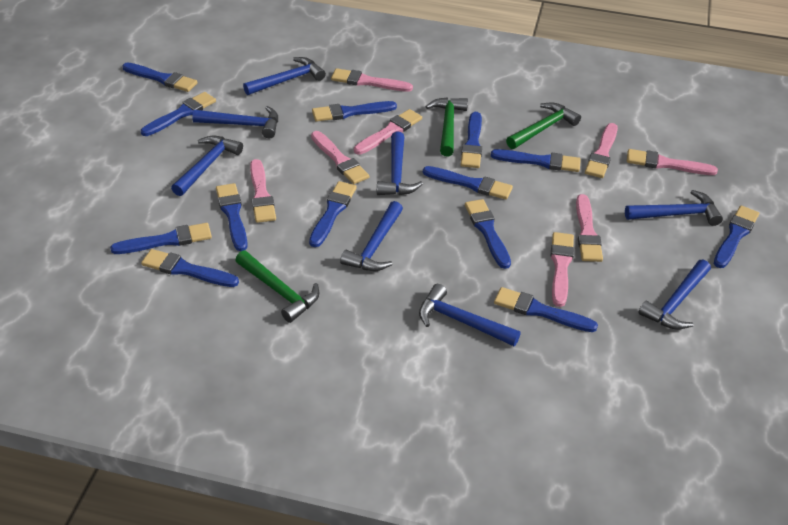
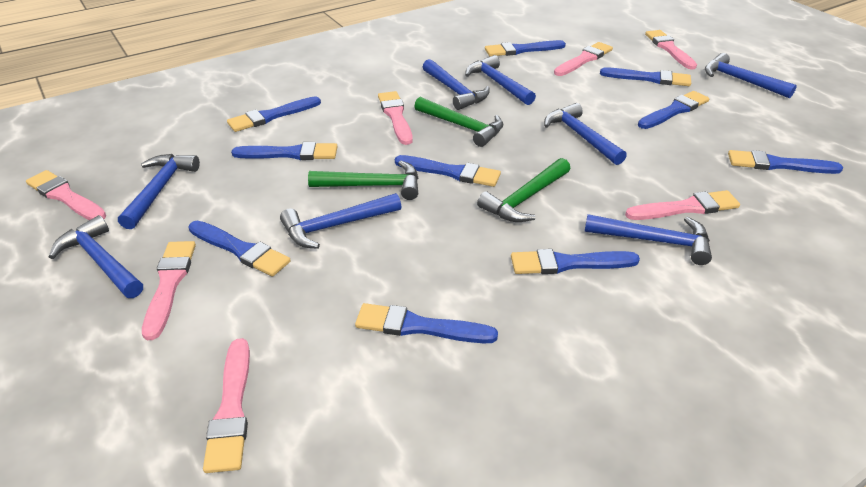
blue brush: 13 -> 10
pink brush: 8 -> 7

